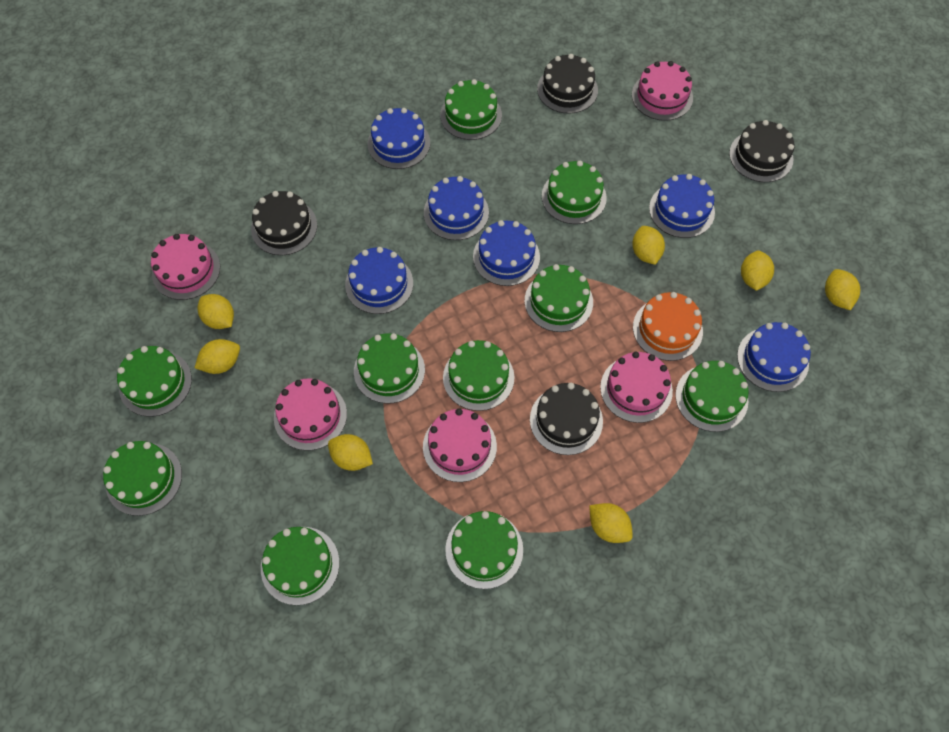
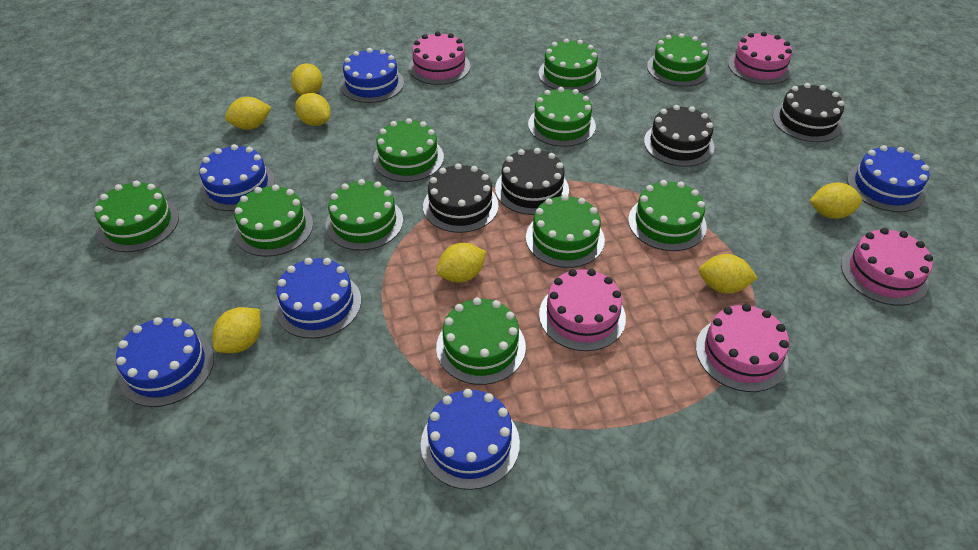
orange cake: 1 -> 0

